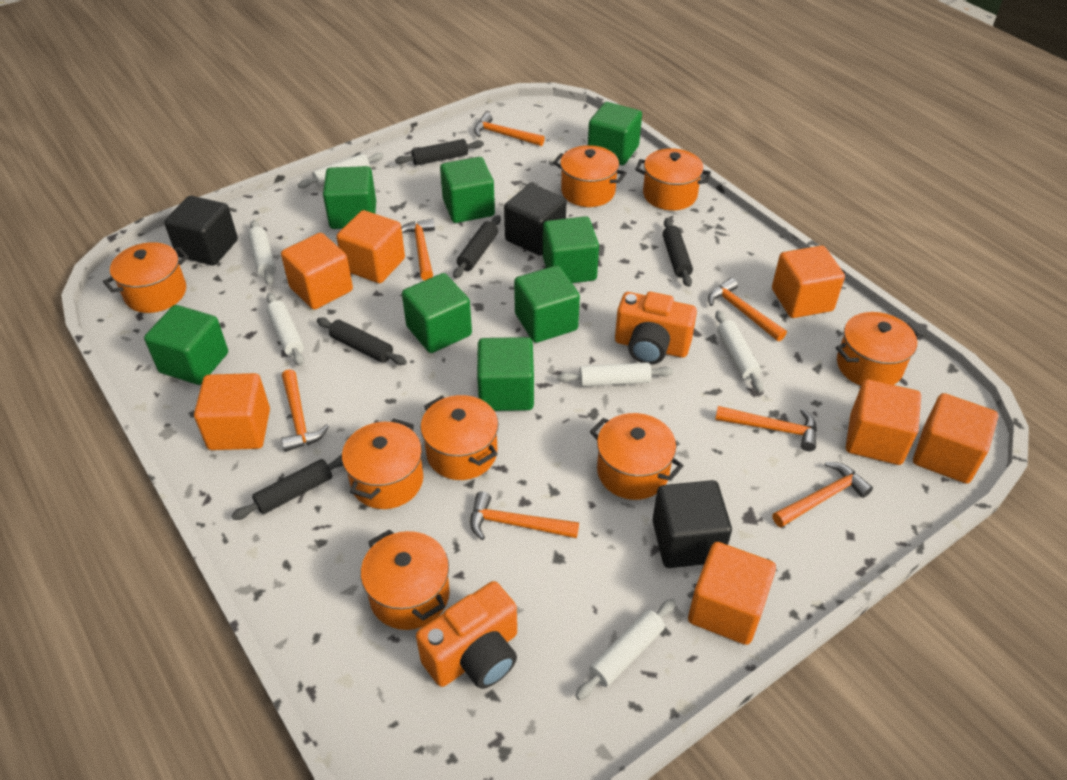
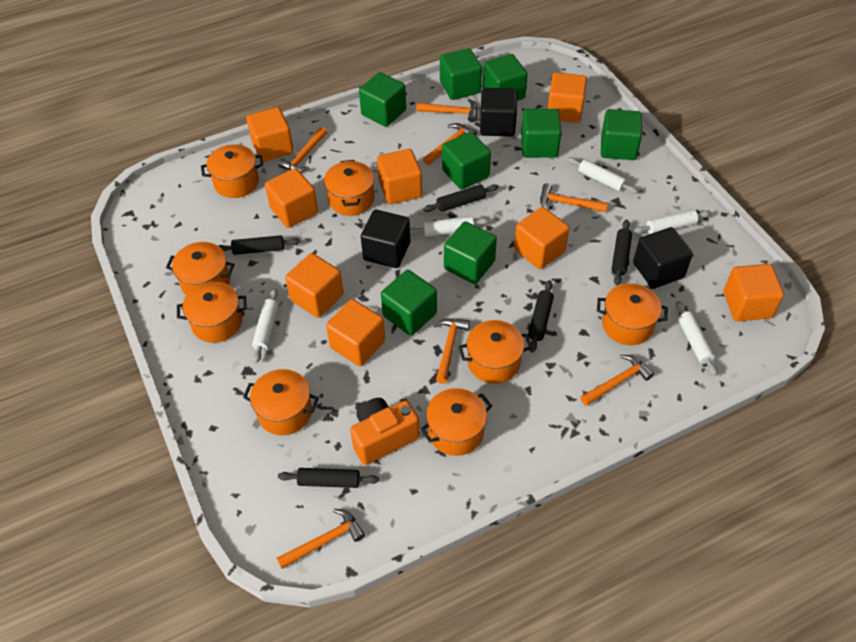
orange camera: 2 -> 1
orange cube: 7 -> 8
white rolling pin: 6 -> 5

